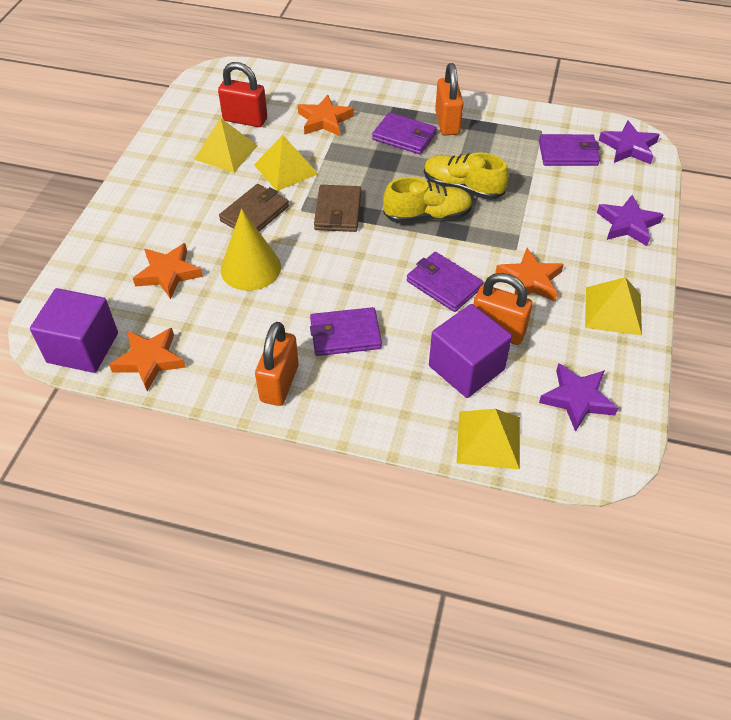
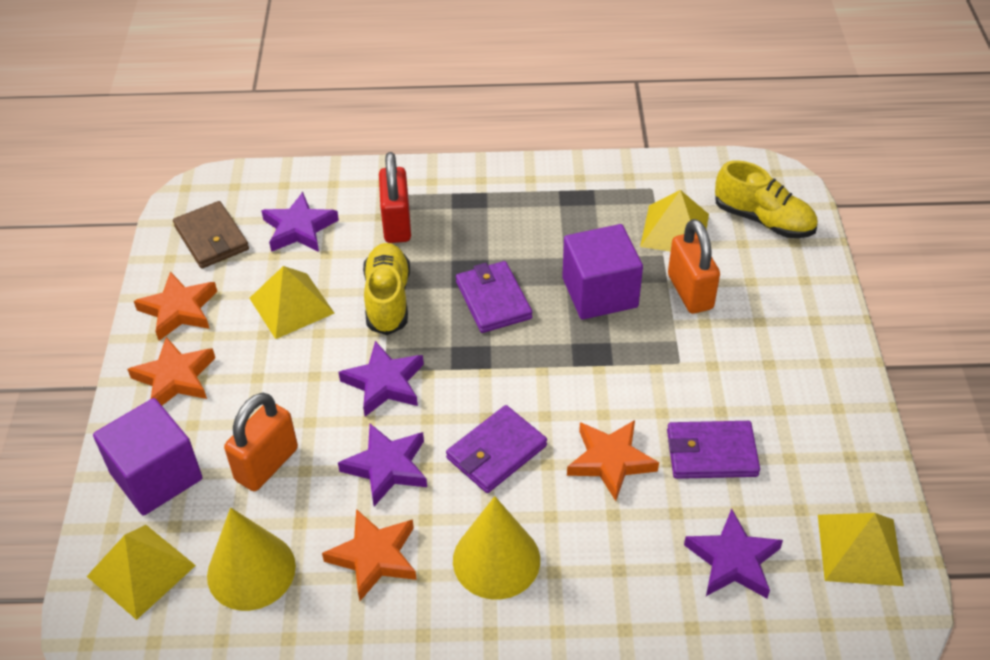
brown wallet: 2 -> 1
orange padlock: 3 -> 2
purple star: 3 -> 4
purple wallet: 4 -> 3
yellow cone: 1 -> 2

